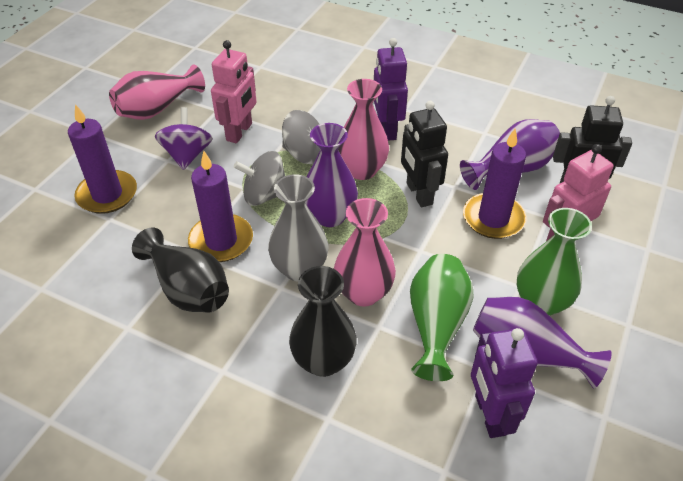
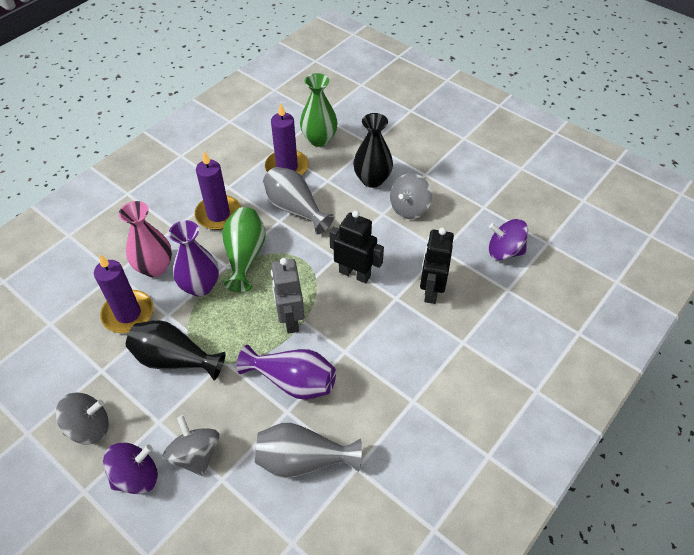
grey robot: 0 -> 1
grey spinning top: 2 -> 3
grey vase: 1 -> 2
pink robot: 2 -> 0
pink vase: 3 -> 1
purple robot: 2 -> 0
purple spinning top: 1 -> 2
purple vase: 3 -> 2

